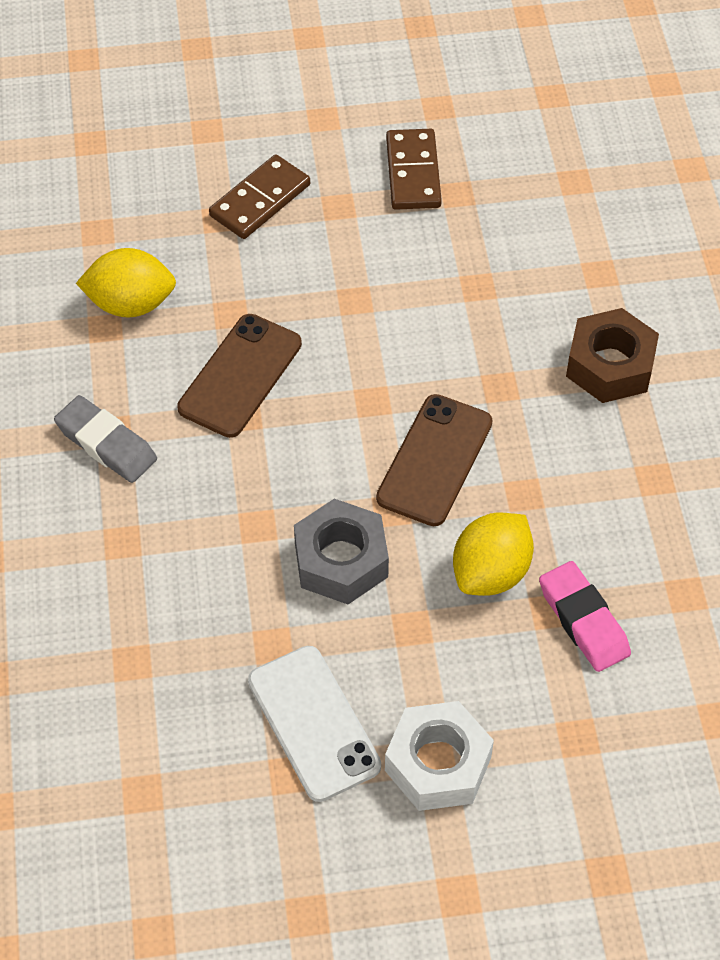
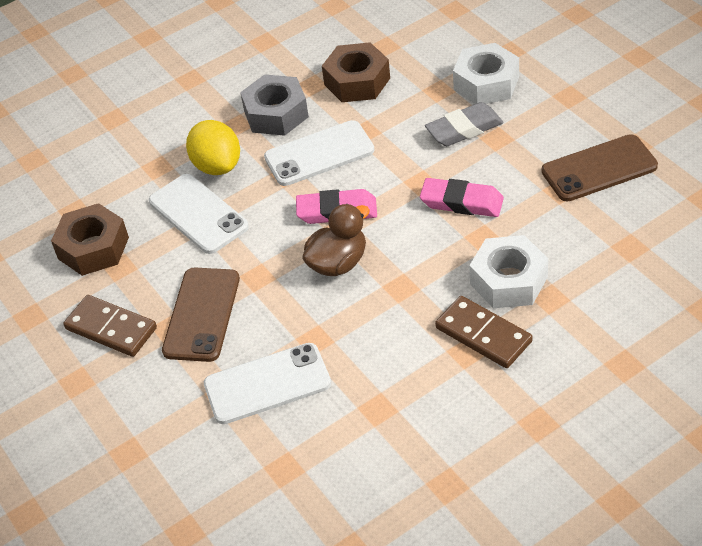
brown duck: 0 -> 1
brown nut: 1 -> 2
pink eraser: 1 -> 2
white nut: 1 -> 2
white phone: 1 -> 3
yellow lemon: 2 -> 1

